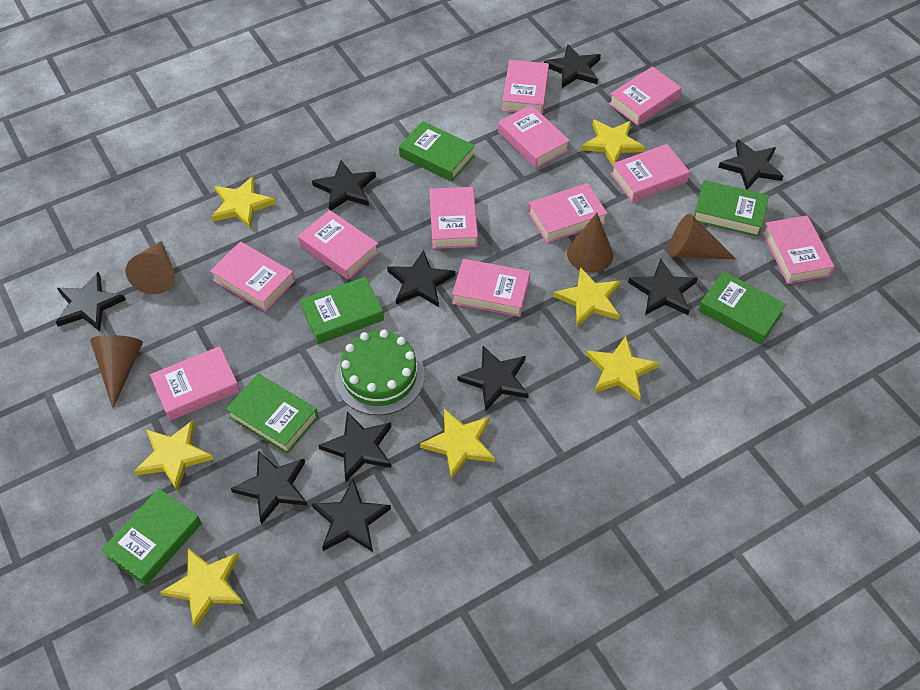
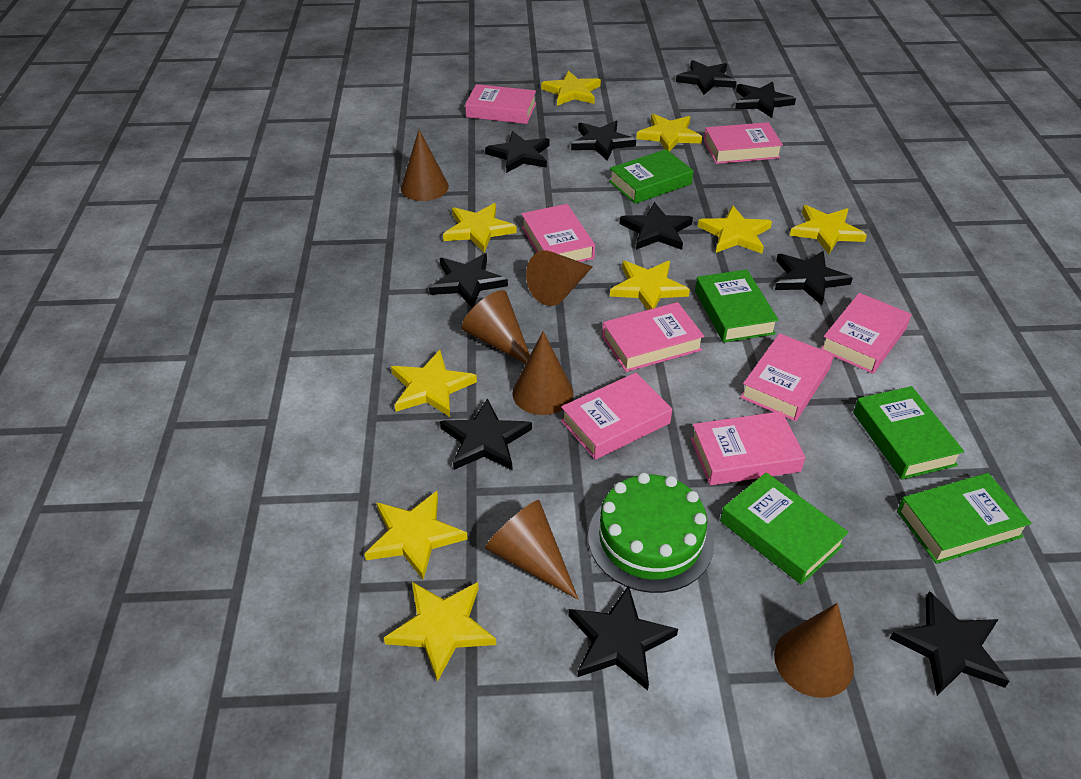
brown cone: 4 -> 6
green book: 6 -> 5
pink book: 11 -> 8
yellow star: 7 -> 9

